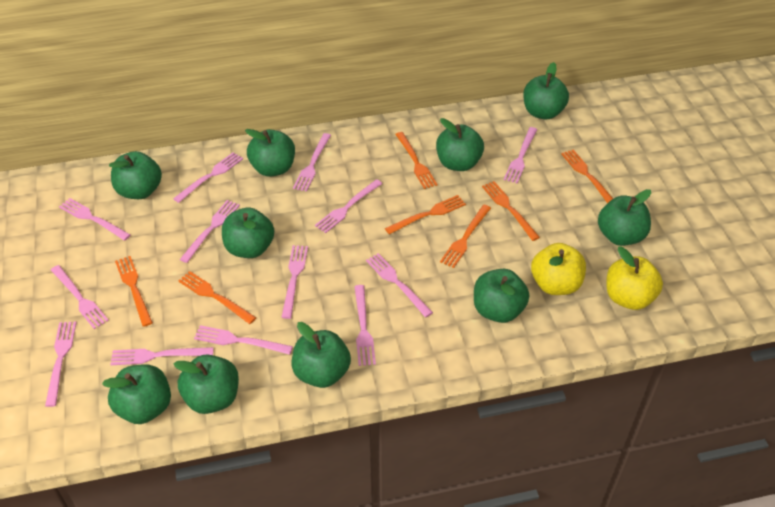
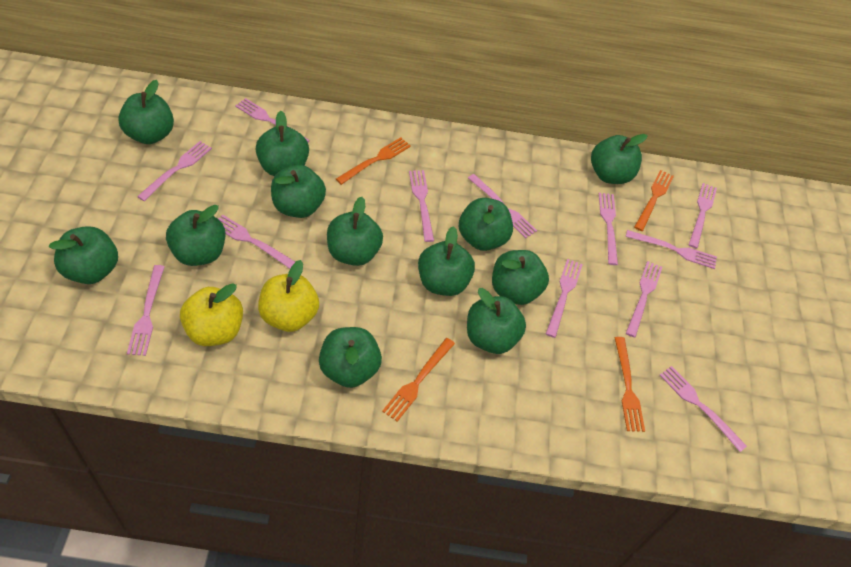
green apple: 10 -> 12
orange fork: 7 -> 4
pink fork: 13 -> 12

